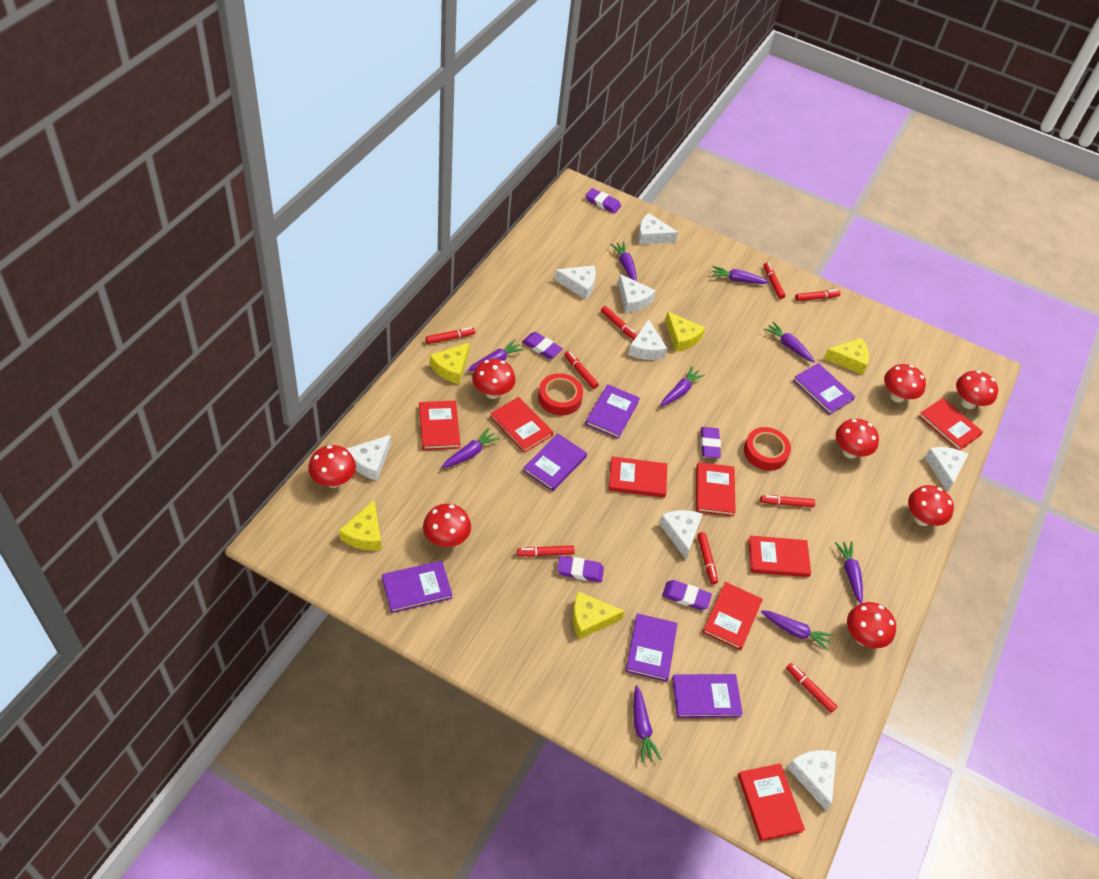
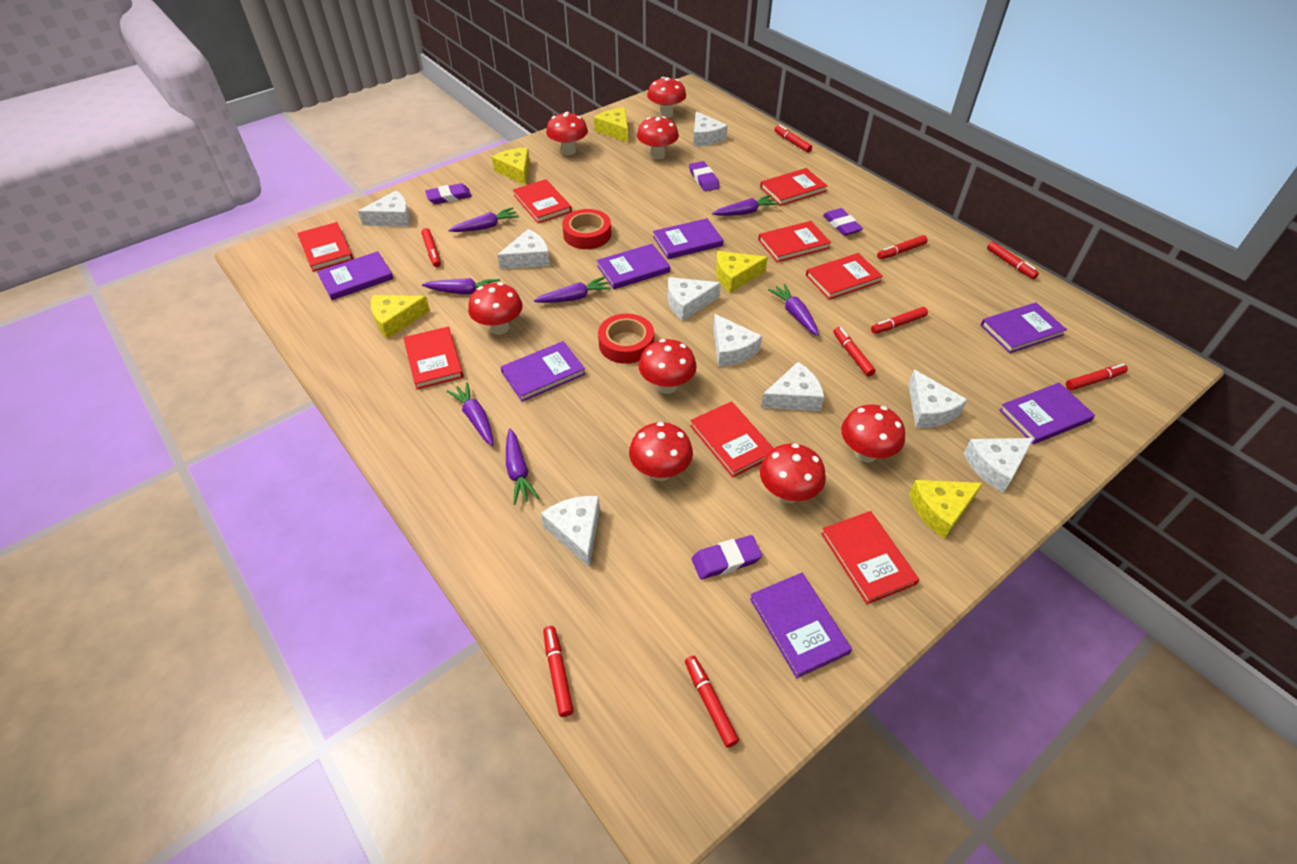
purple book: 6 -> 7
purple carrot: 9 -> 7
purple eraser: 5 -> 4
white cheese: 8 -> 9

